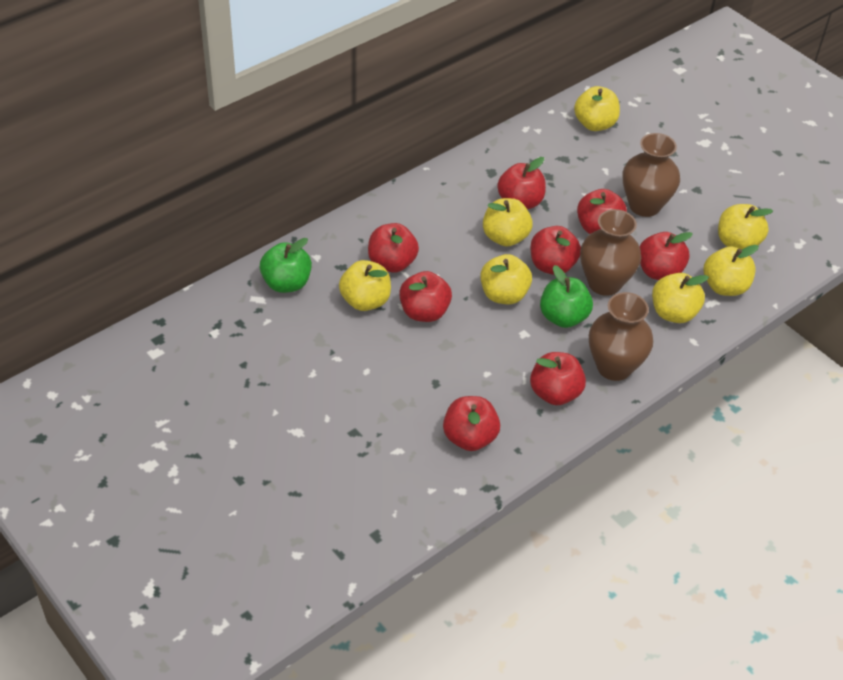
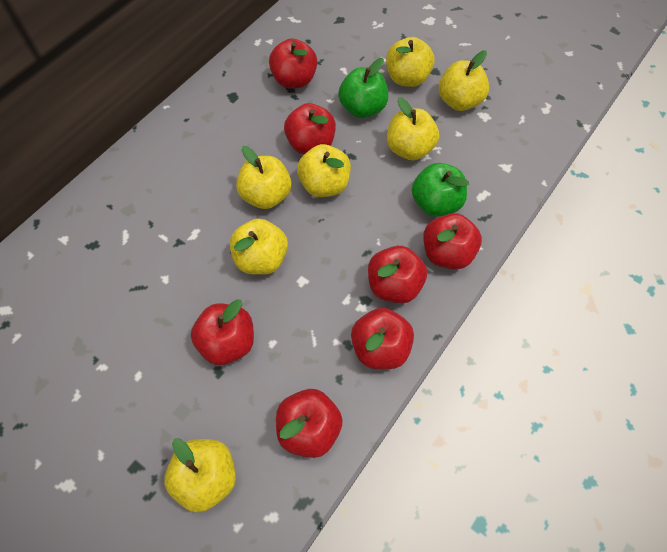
brown vase: 3 -> 0
red apple: 8 -> 7

